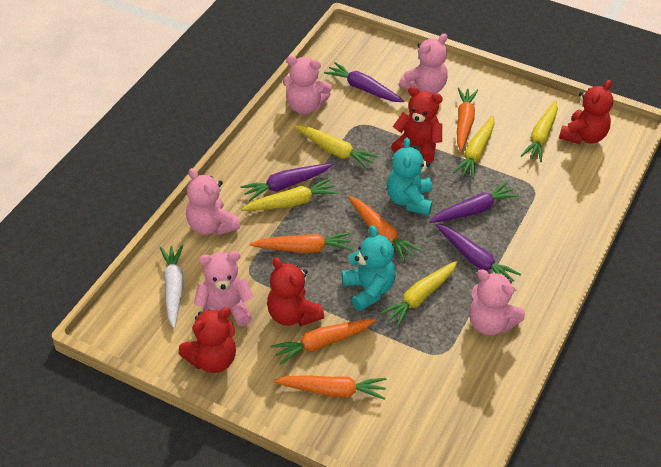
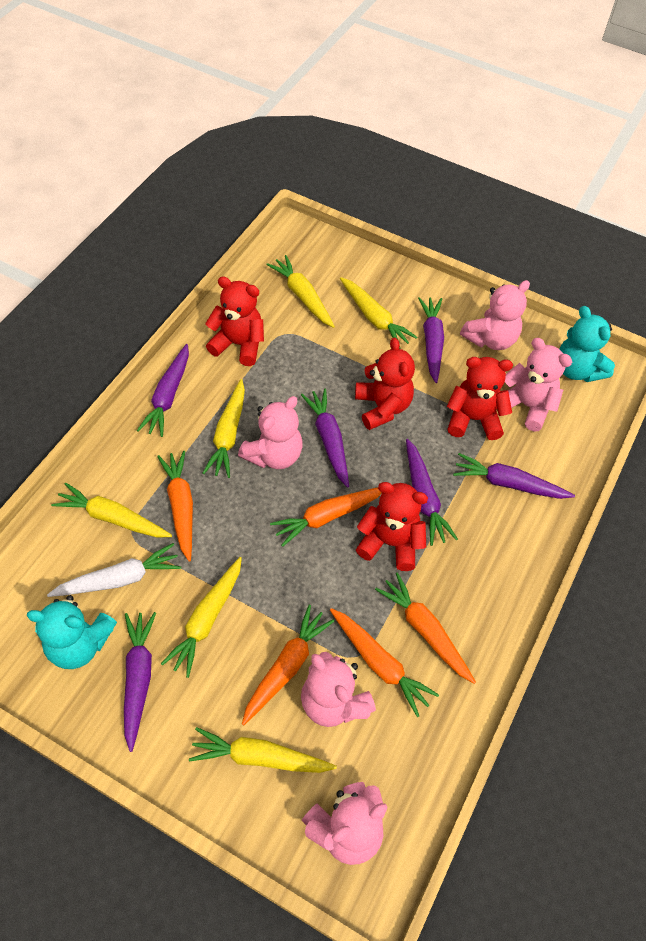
purple carrot: 4 -> 6
yellow carrot: 5 -> 6

